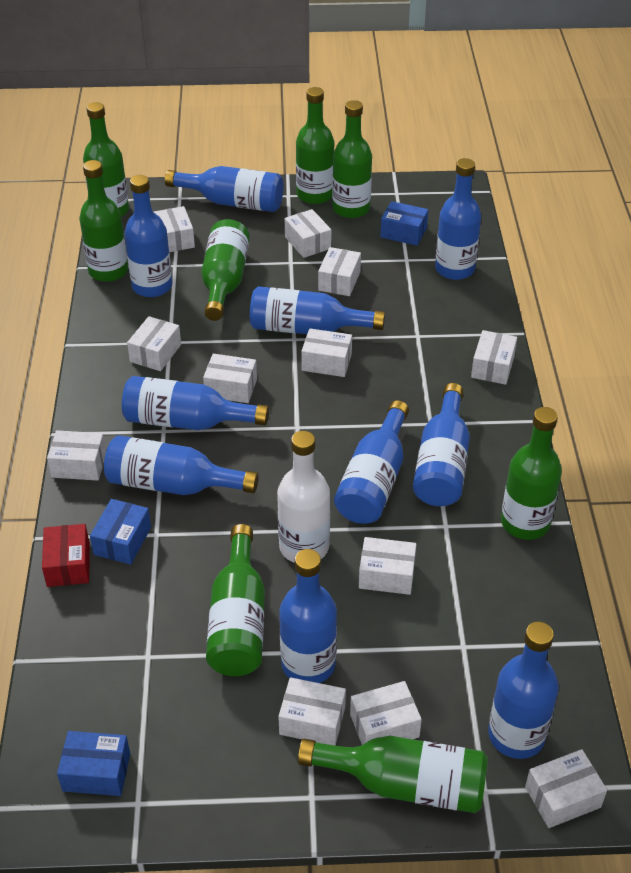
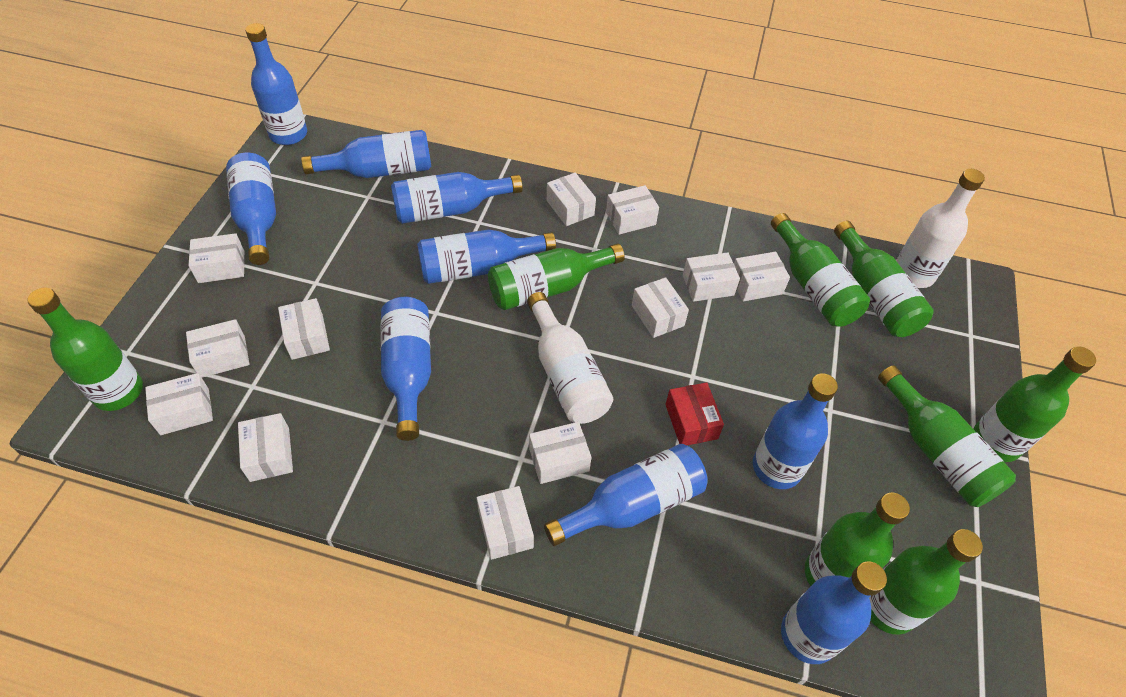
blue bottle: 10 -> 9
blue box: 3 -> 0
white bottle: 1 -> 2

